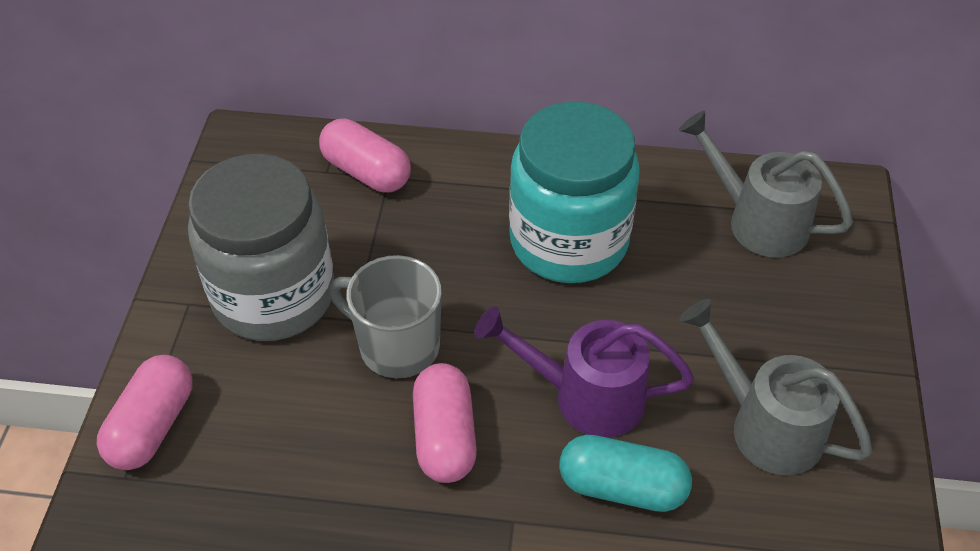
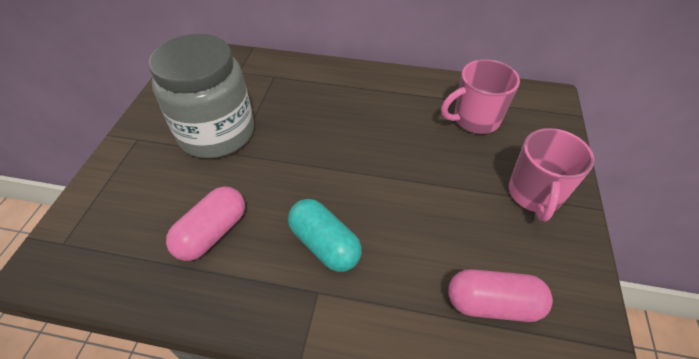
grey mug: 1 -> 0
grey watering can: 2 -> 0
pink capsule: 3 -> 2
pink mug: 0 -> 2
purple watering can: 1 -> 0
turquoise jar: 1 -> 0

